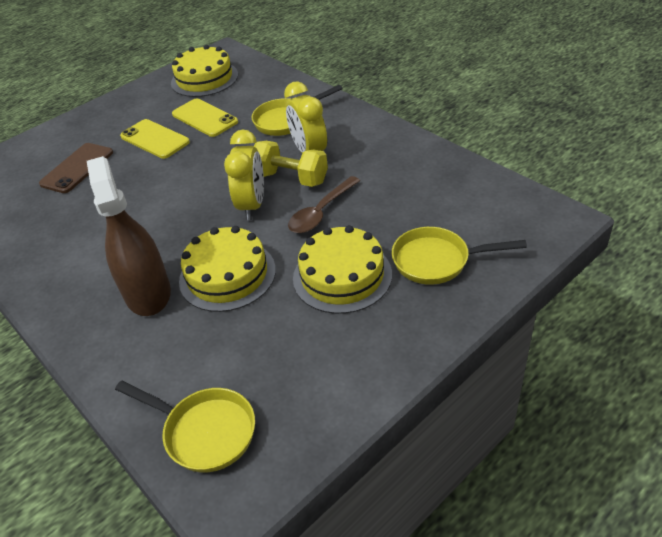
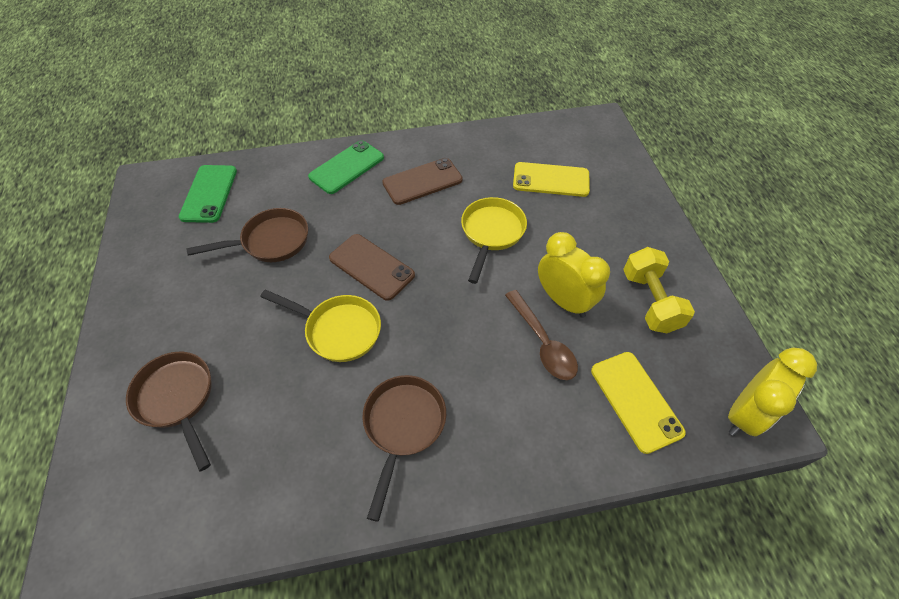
brown pan: 0 -> 3
brown phone: 1 -> 2
brown spray bottle: 1 -> 0
green phone: 0 -> 2
yellow cake: 3 -> 0
yellow pan: 3 -> 2

